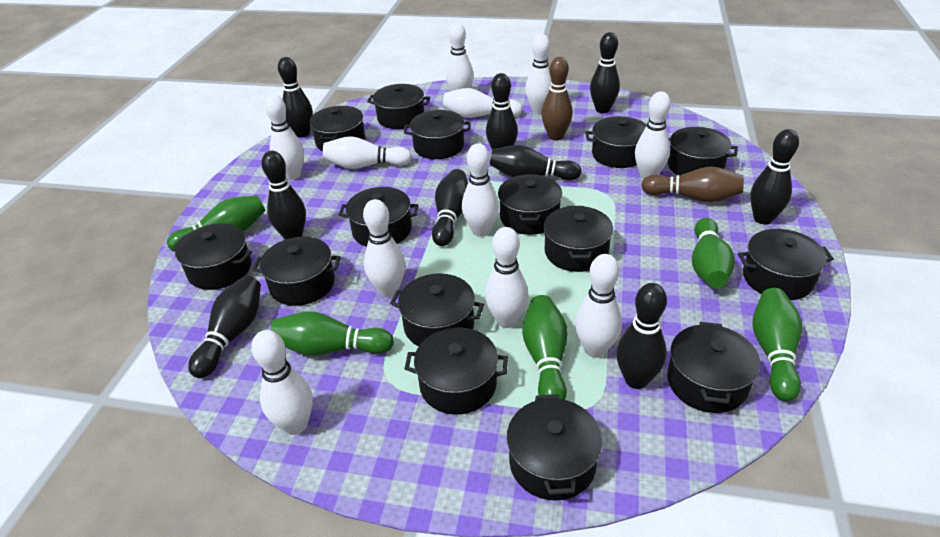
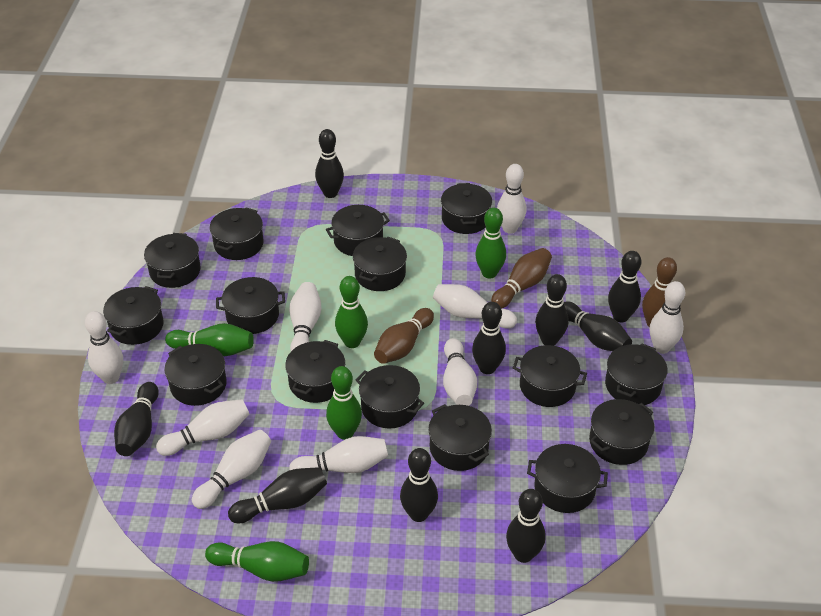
brown bowling pin: 2 -> 3
white bowling pin: 11 -> 9

